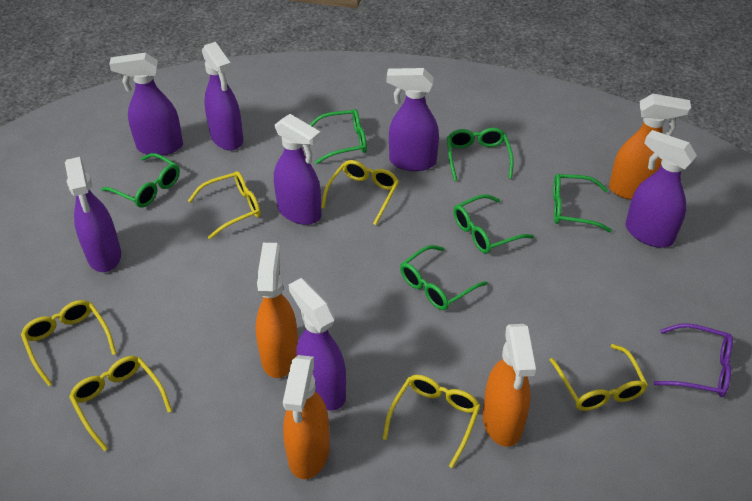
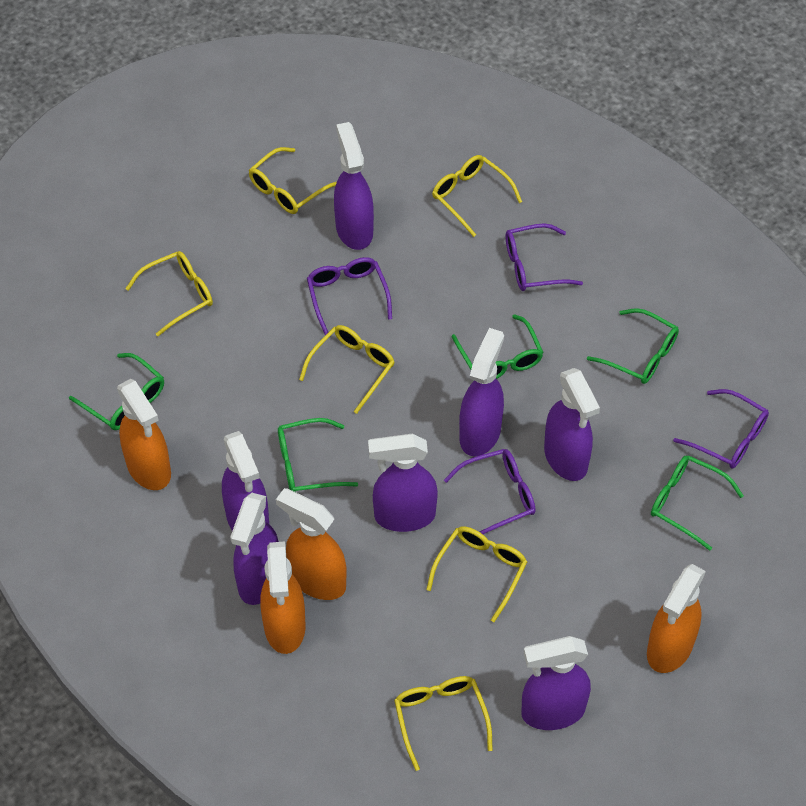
green glasses: 6 -> 5
purple glasses: 1 -> 4

